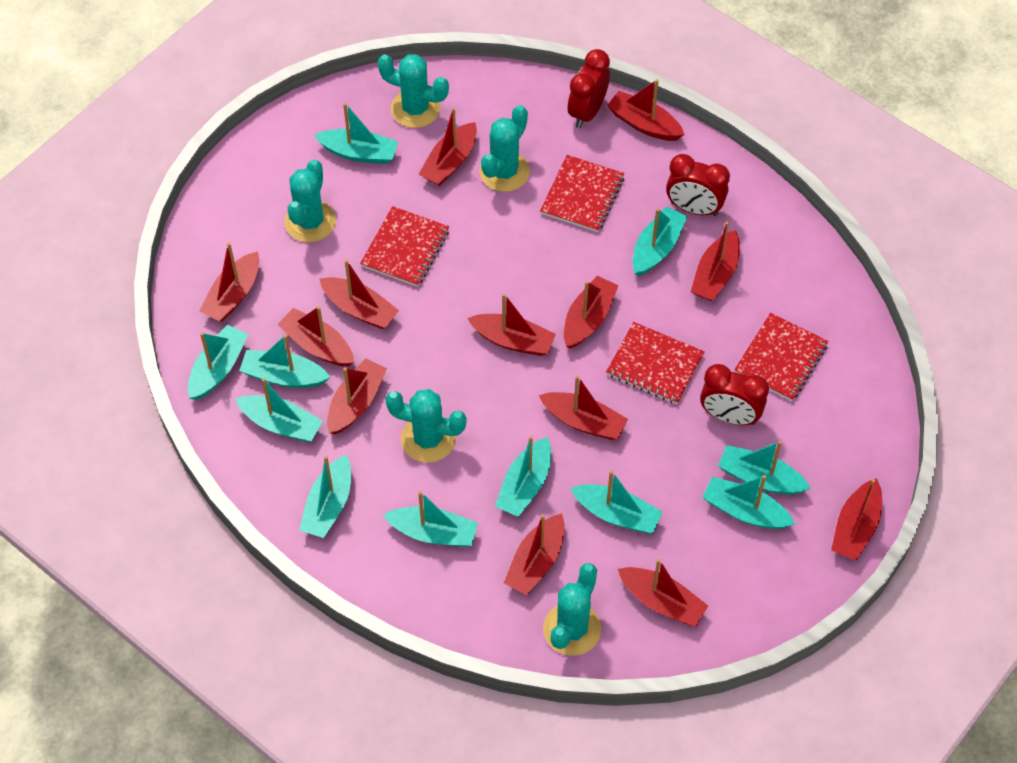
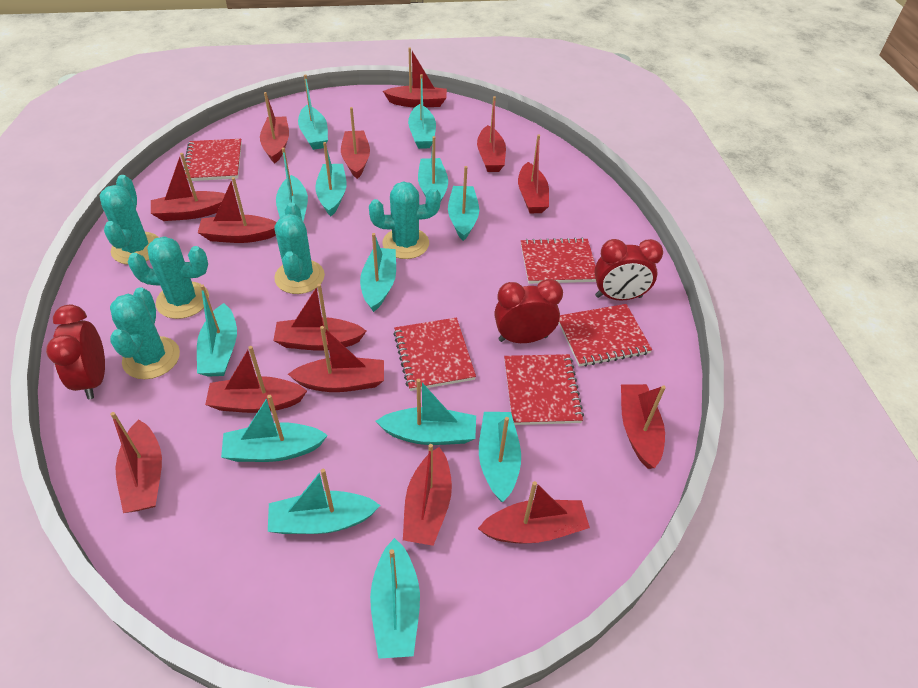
red boat: 13 -> 14
red notebook: 4 -> 5
turquoise boat: 11 -> 13

